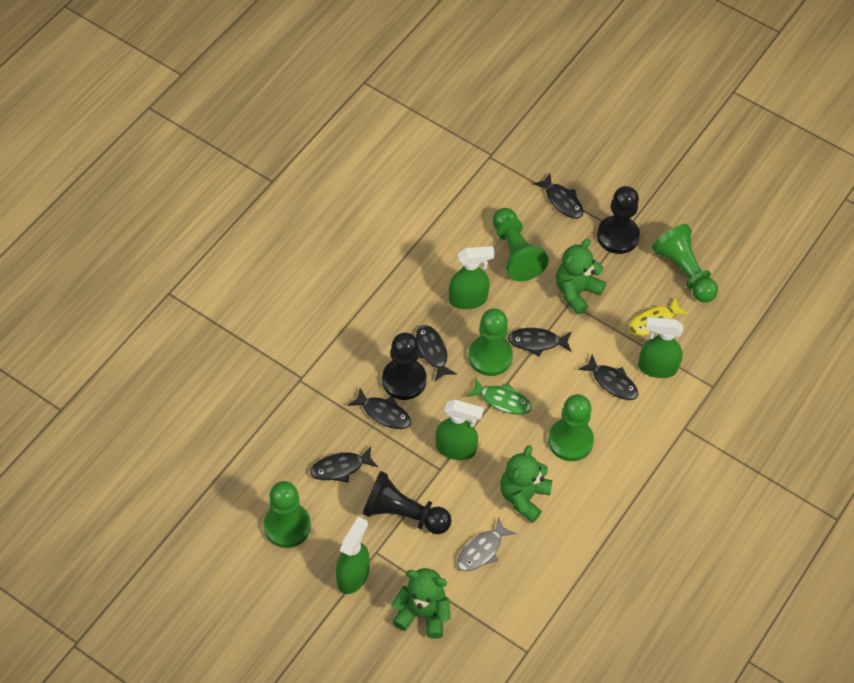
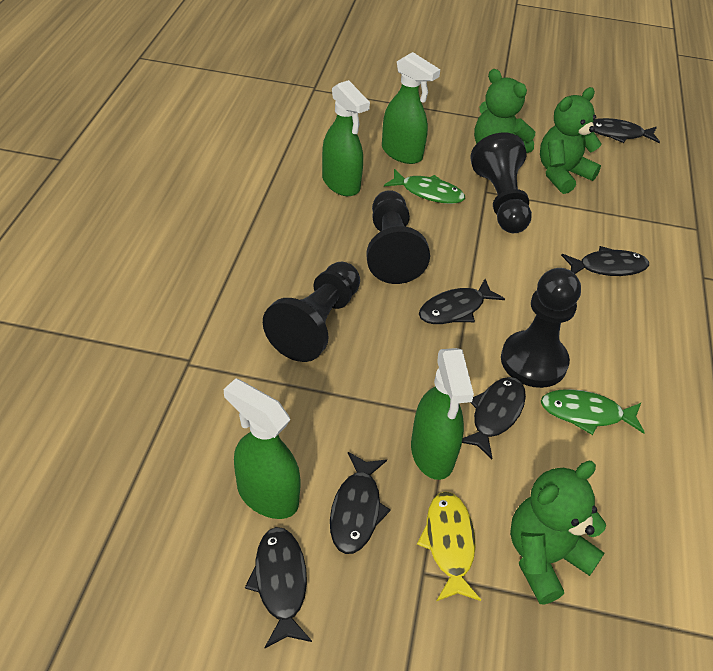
black pawn: 3 -> 4
green fish: 1 -> 2
green pawn: 5 -> 0
grey fish: 1 -> 0

